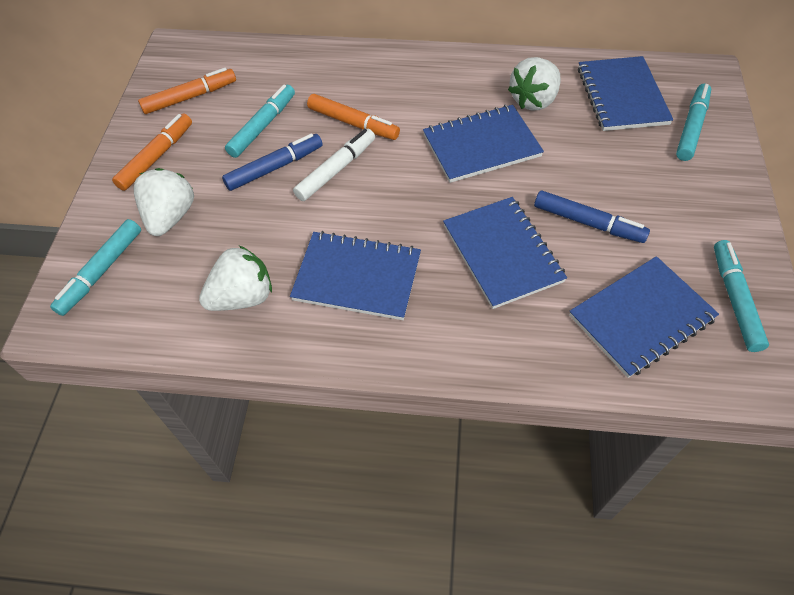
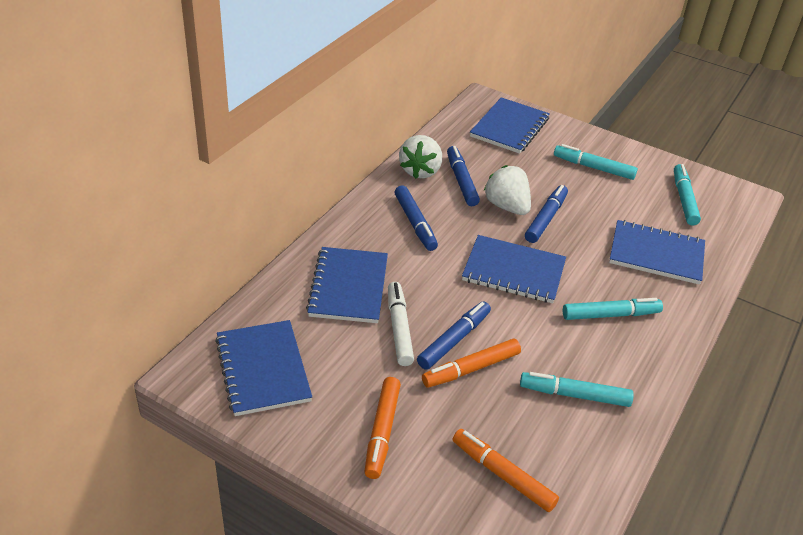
blue marker: 2 -> 4
white strawberry: 3 -> 2

